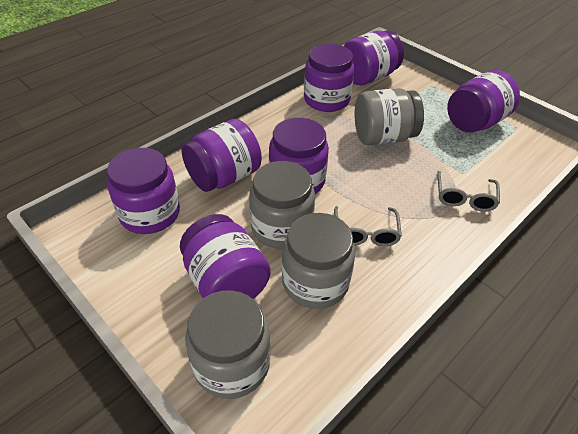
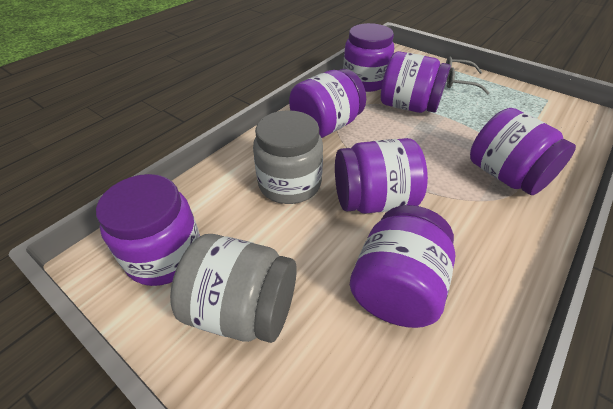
grey glasses: 2 -> 1
grey jar: 4 -> 2

